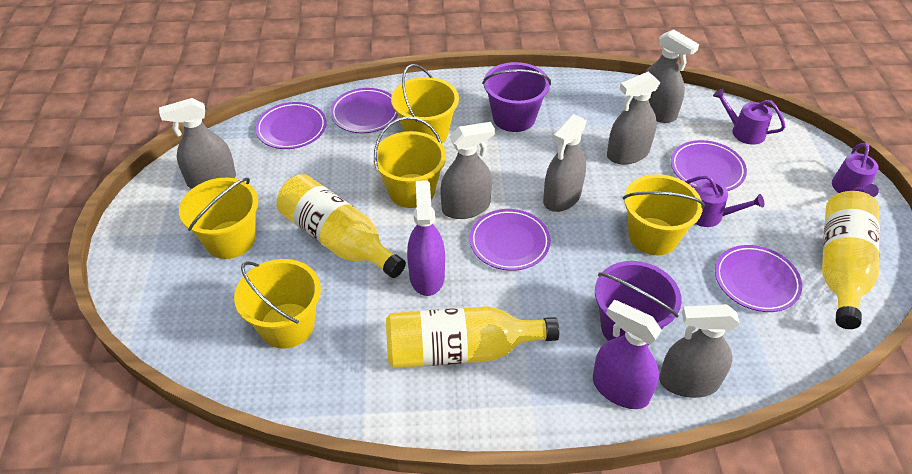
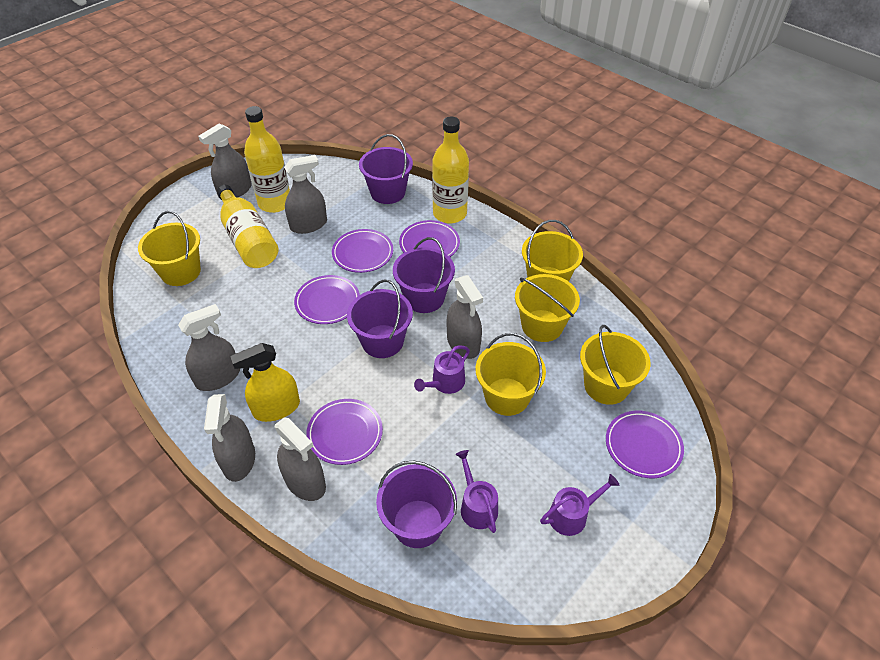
purple bucket: 2 -> 4
purple spray bottle: 2 -> 0
yellow spray bottle: 0 -> 1

